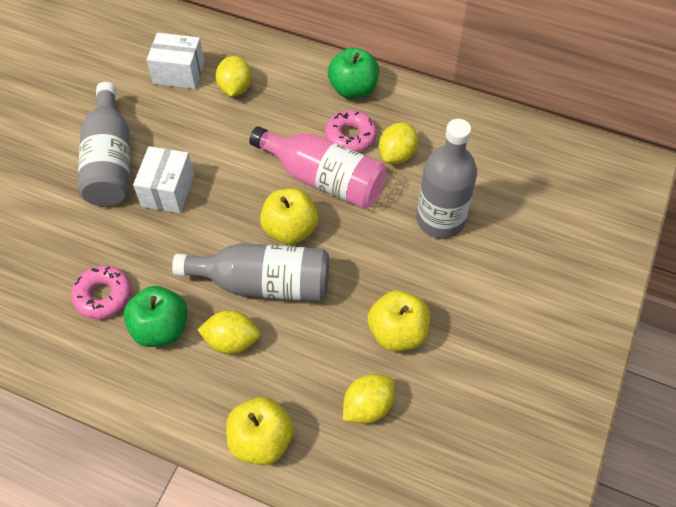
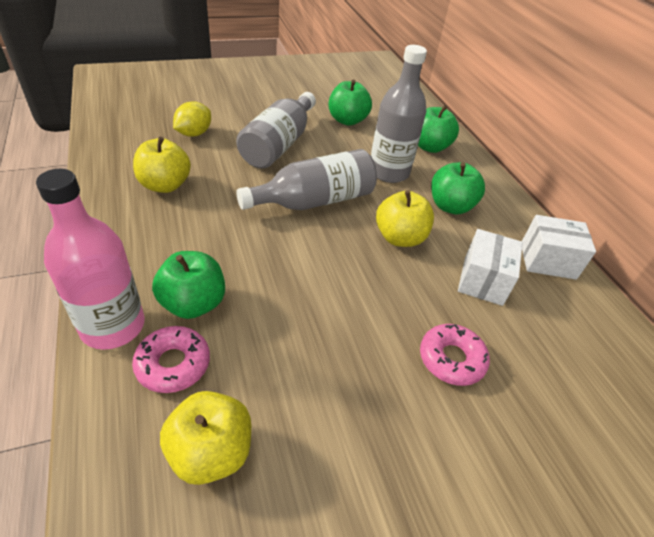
green apple: 2 -> 4
yellow lemon: 4 -> 1

